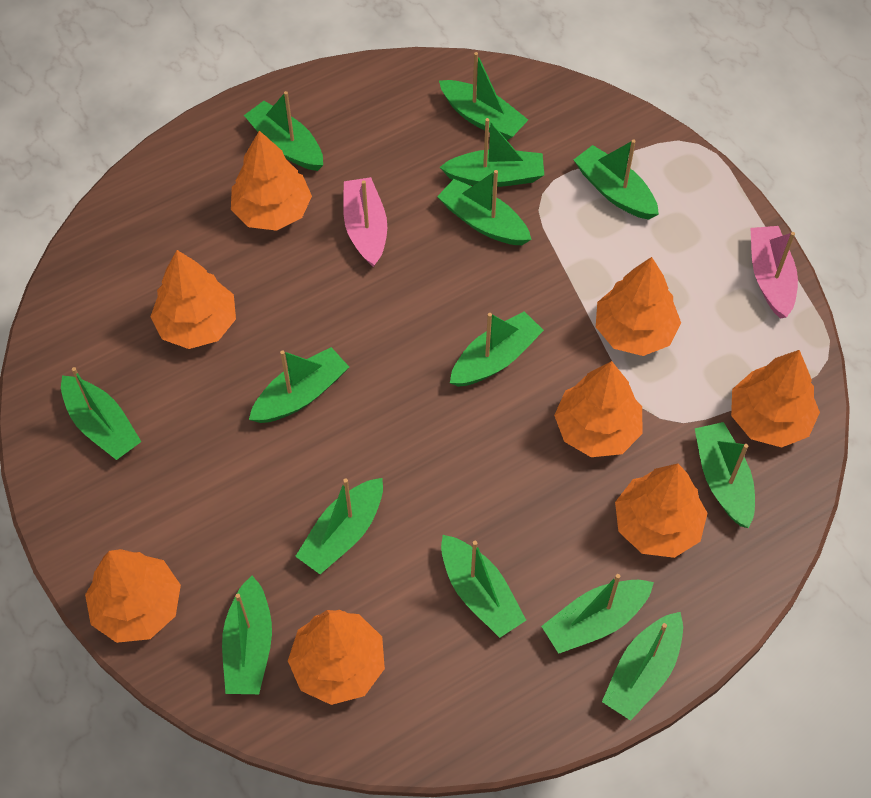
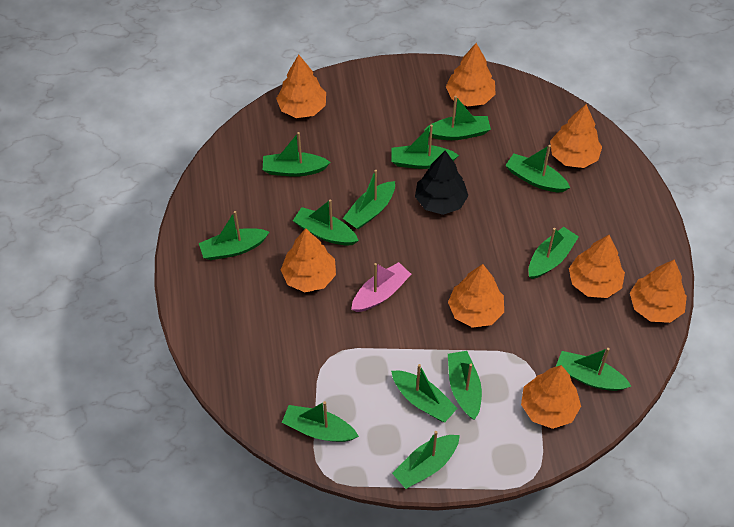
black tree: 0 -> 1
green boat: 14 -> 13
pink boat: 2 -> 1

